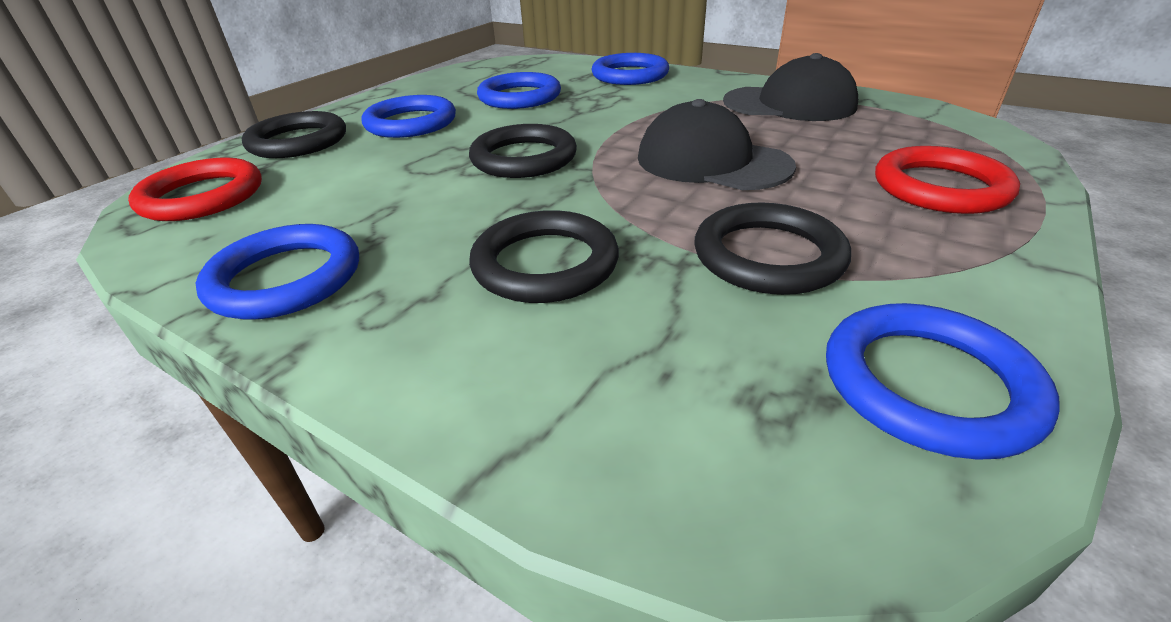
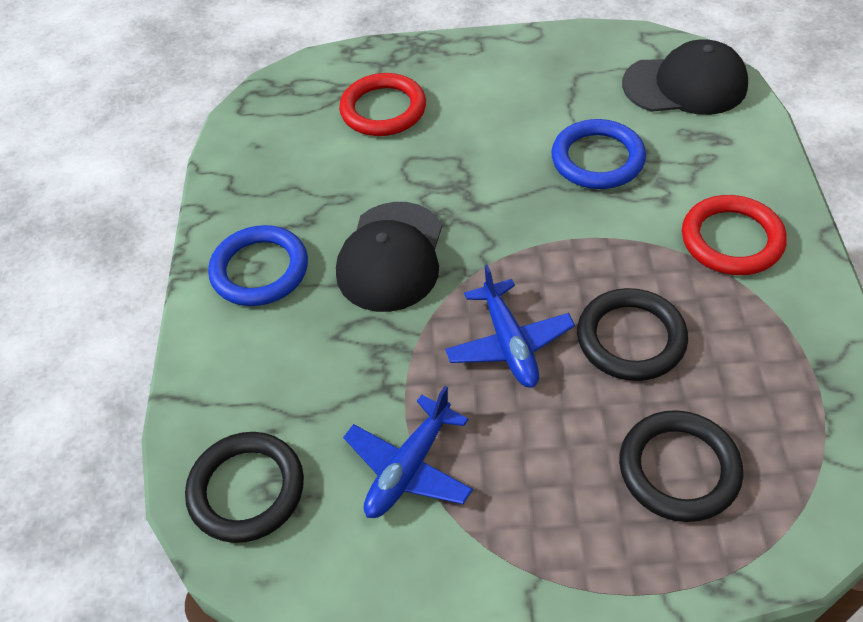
black ring: 4 -> 3
blue plane: 0 -> 2
blue ring: 5 -> 2

